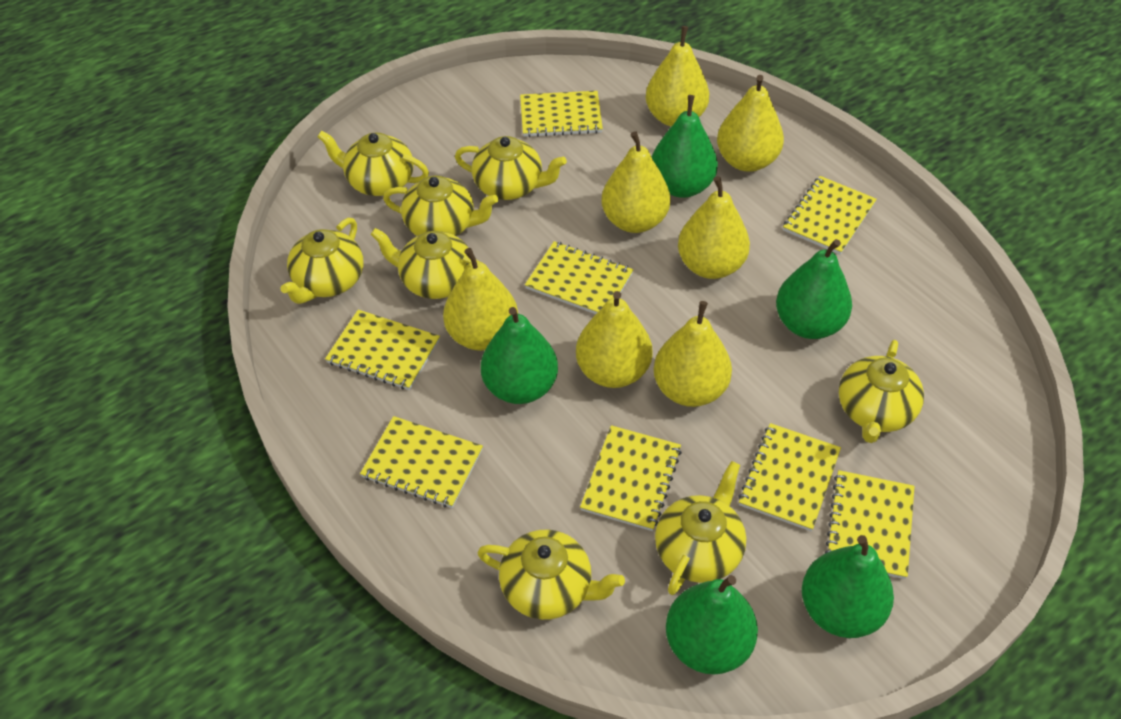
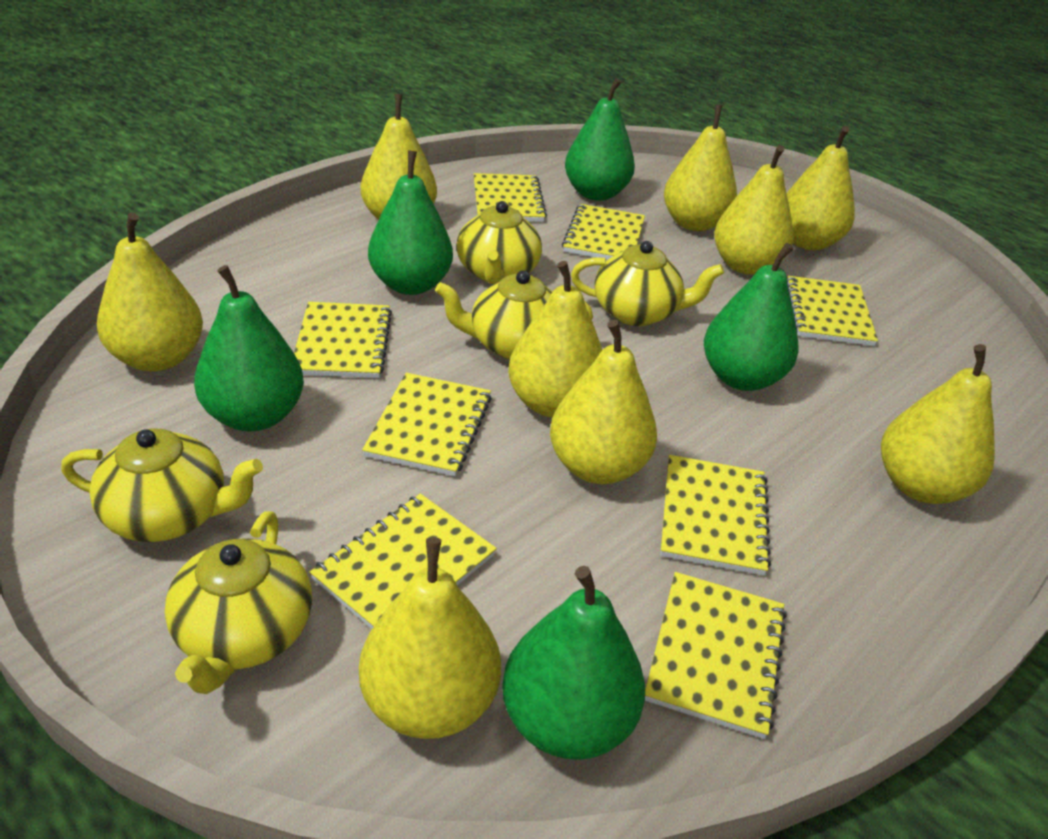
yellow pear: 7 -> 9
yellow teapot: 8 -> 5

